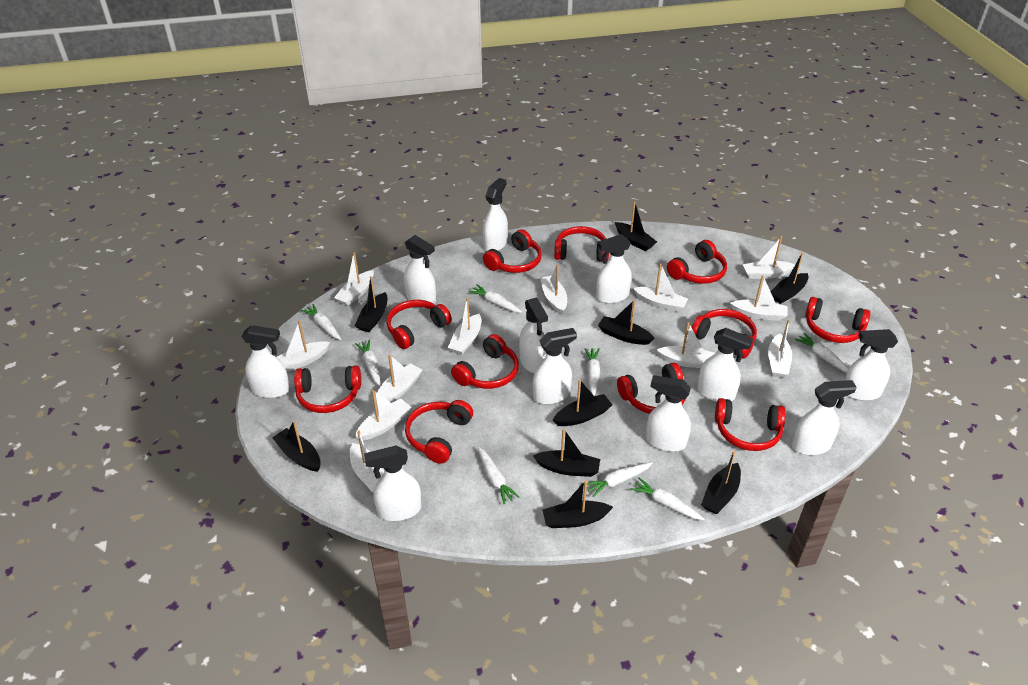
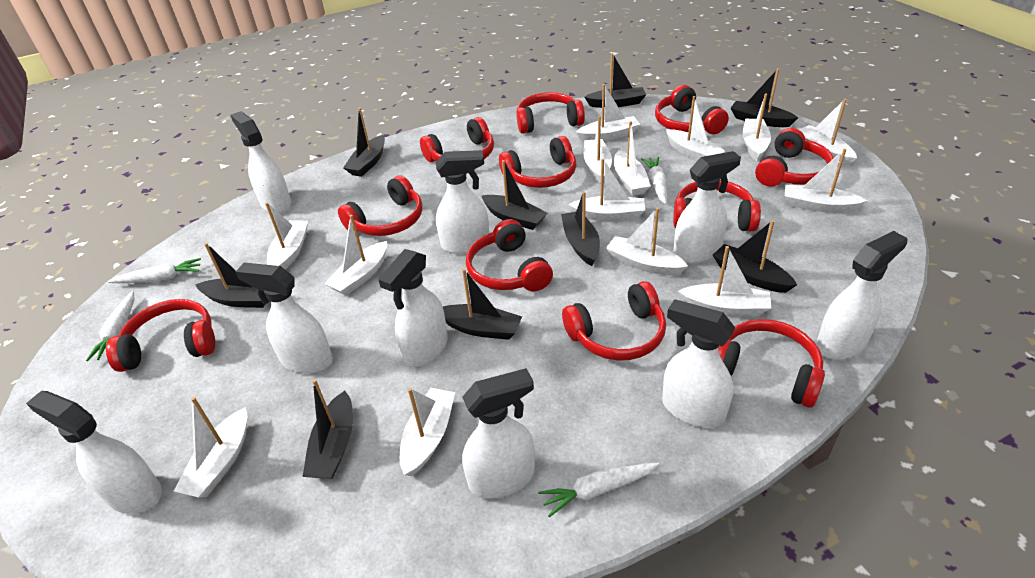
white boat: 12 -> 14
white carrot: 8 -> 4
white spray bottle: 11 -> 9

